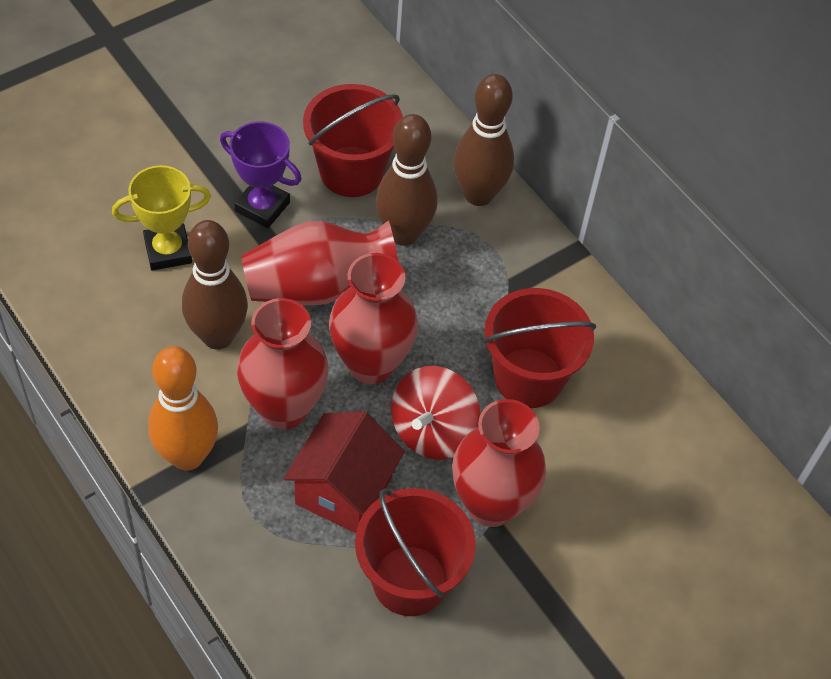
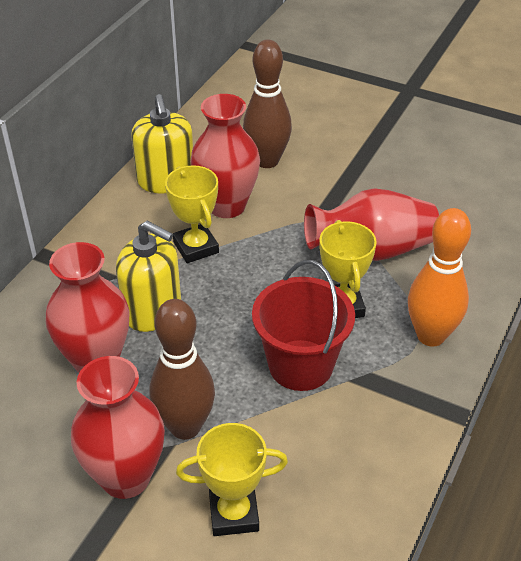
brown bowling pin: 3 -> 2
purple trophy: 1 -> 0
red bucket: 3 -> 1
red house: 1 -> 0
red spinning top: 1 -> 0
yellow soap dispenser: 0 -> 2
yellow trophy: 1 -> 3

